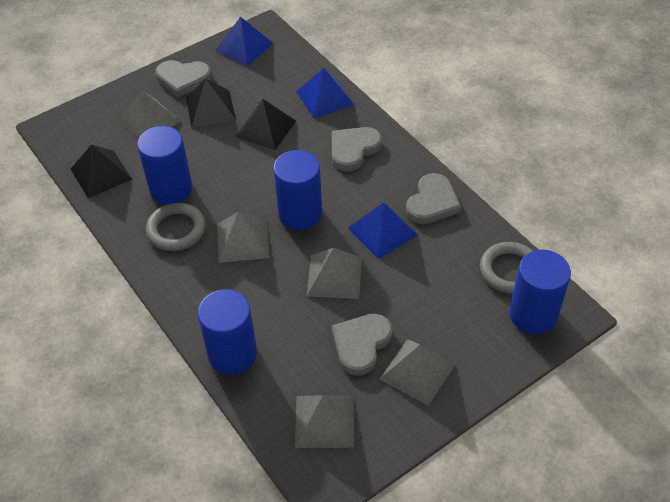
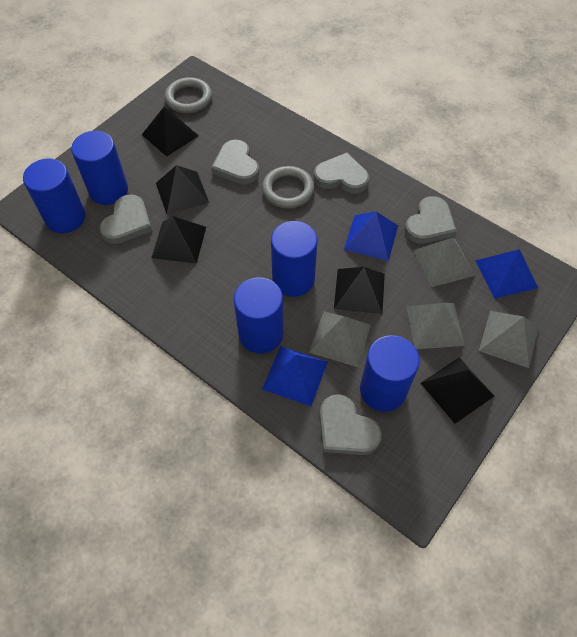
black pyramid: 3 -> 5
blue cylinder: 4 -> 5
grey heart: 4 -> 5
grey pyramid: 5 -> 4

